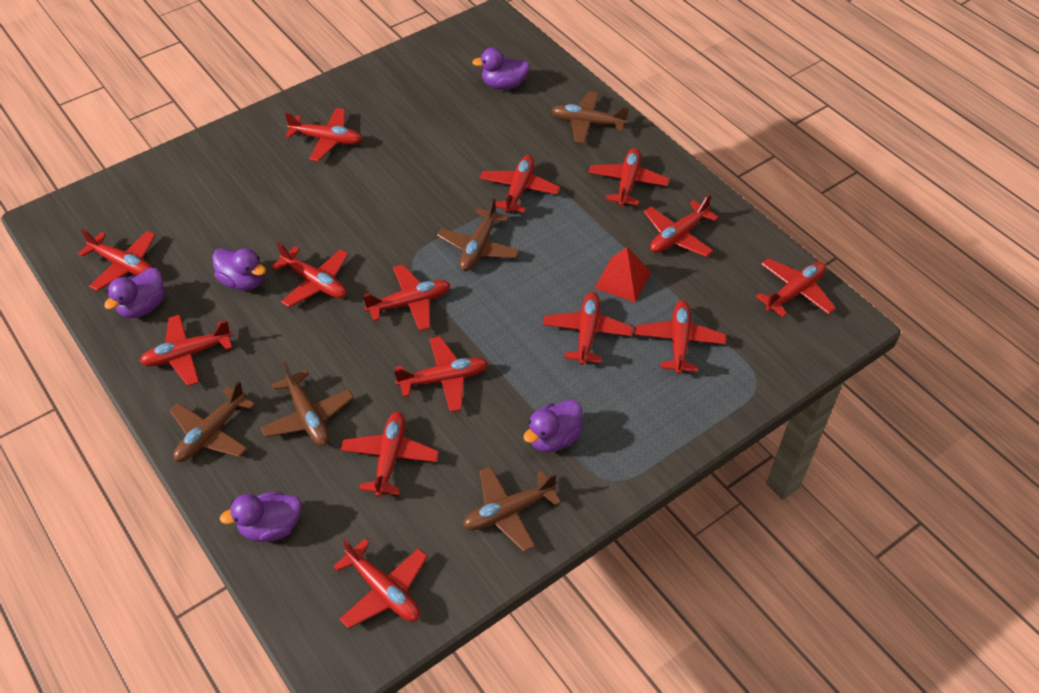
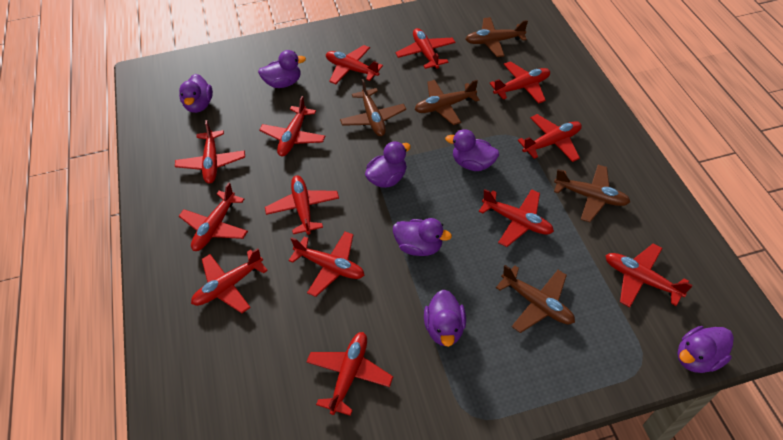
purple duck: 5 -> 7
red plane: 14 -> 13
red pyramid: 1 -> 0

